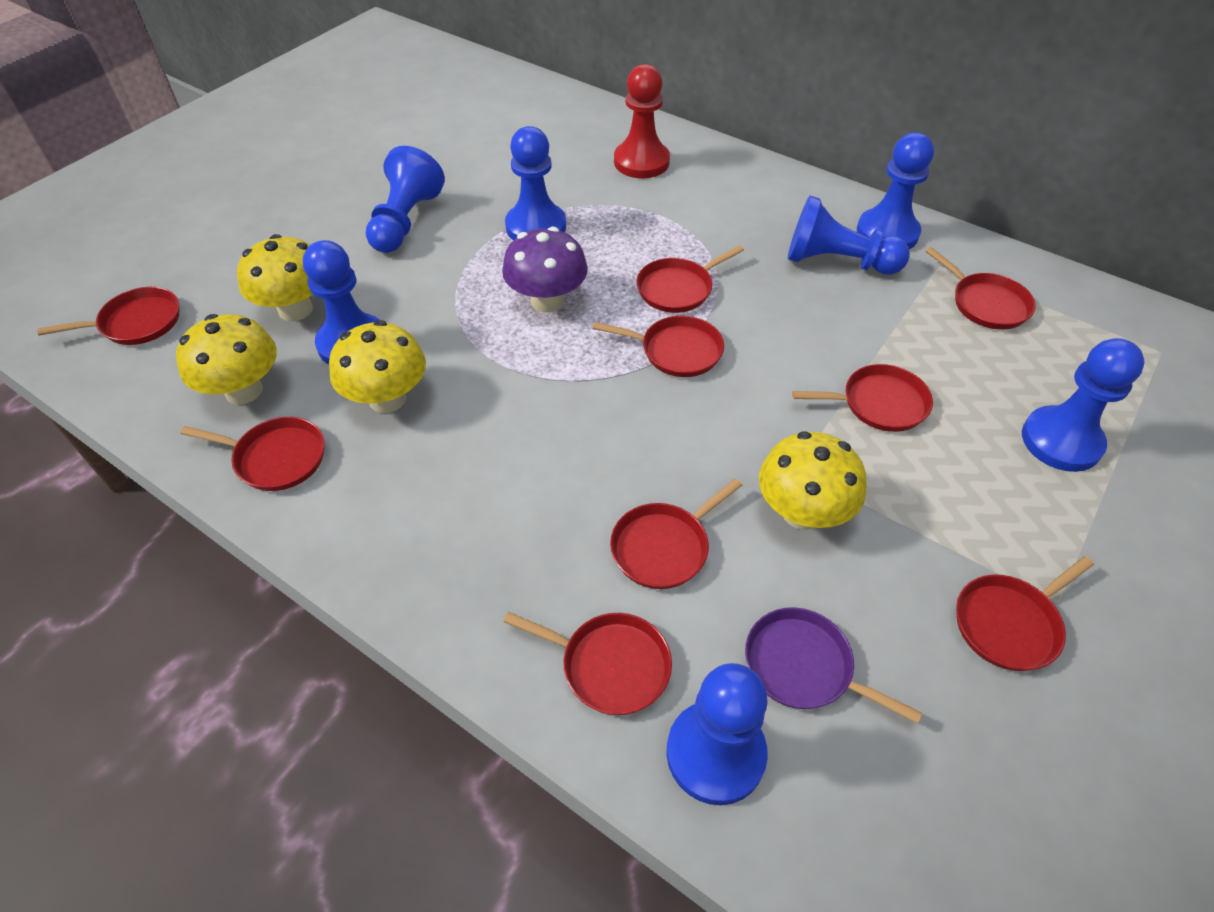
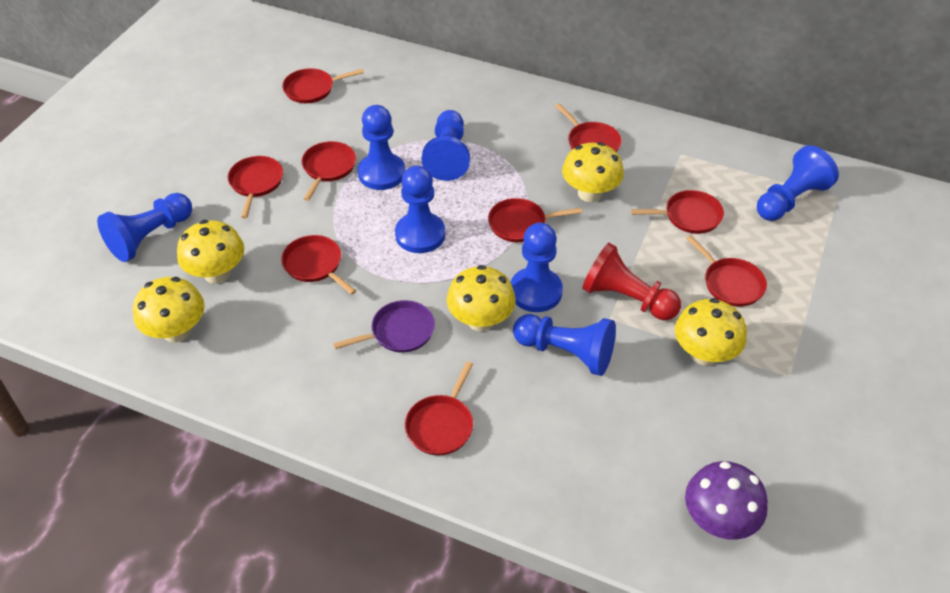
yellow mushroom: 4 -> 5

